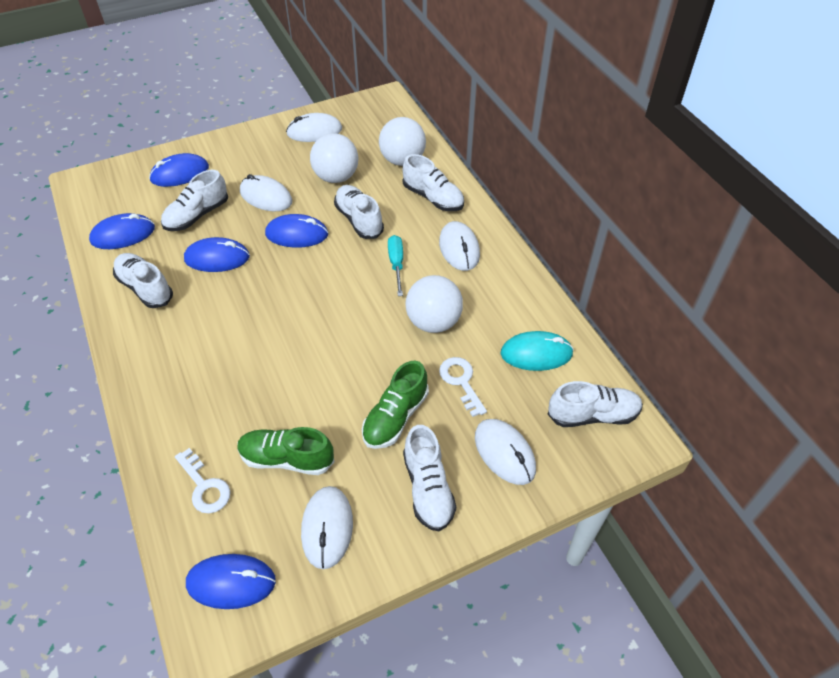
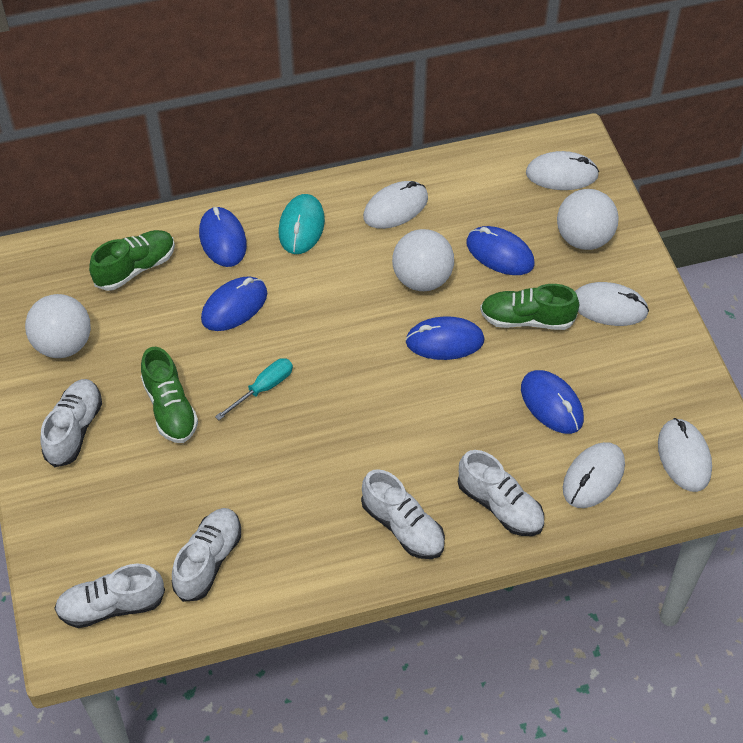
green shoe: 2 -> 3
white key: 2 -> 0
white shoe: 6 -> 5

